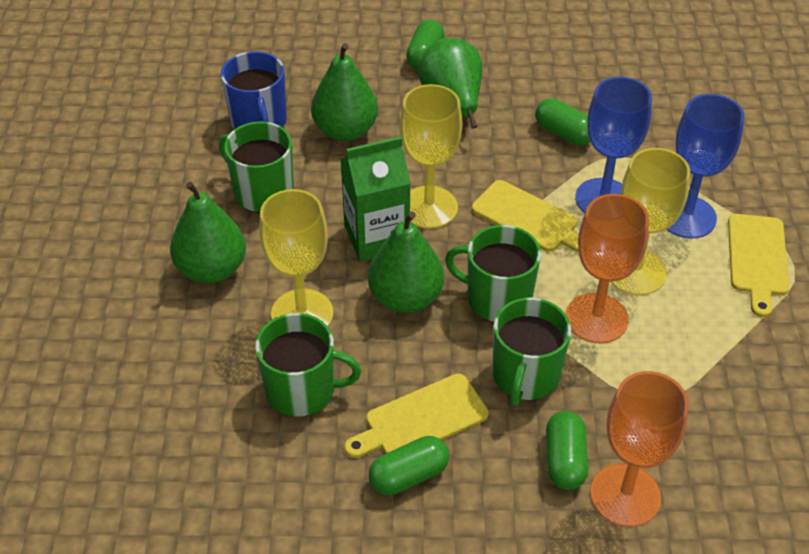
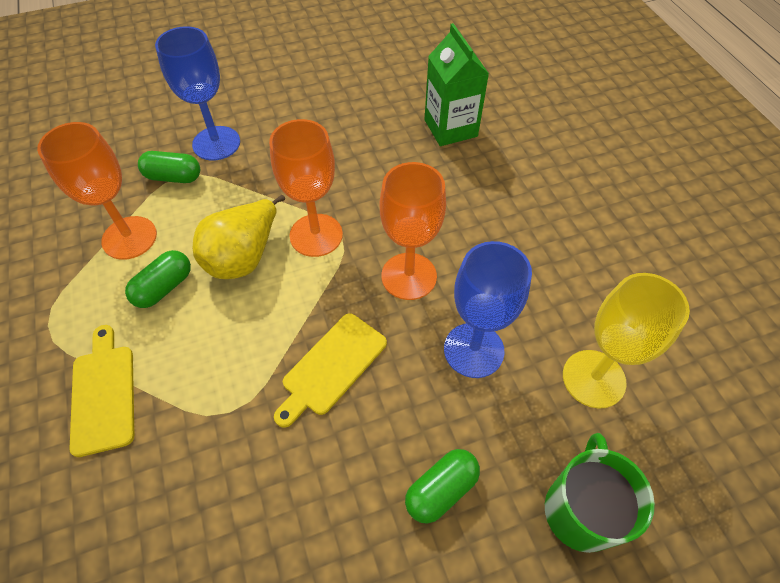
blue mug: 1 -> 0
green capsule: 4 -> 3
green mug: 4 -> 1
green pear: 4 -> 0
orange goblet: 2 -> 3
yellow cutting board: 3 -> 2
yellow goblet: 3 -> 1
yellow pear: 0 -> 1

